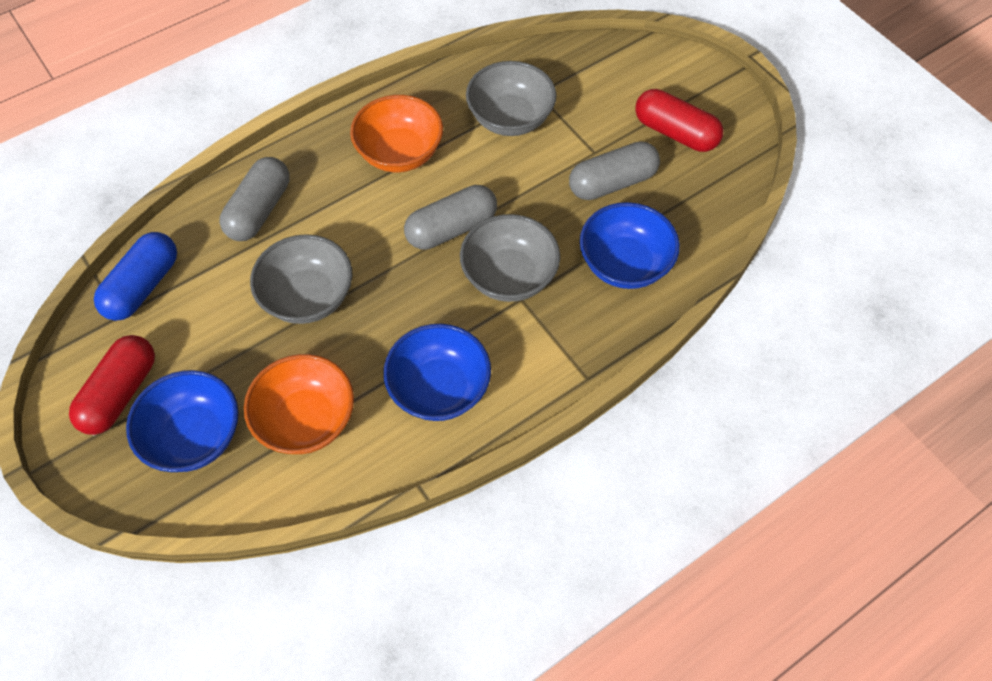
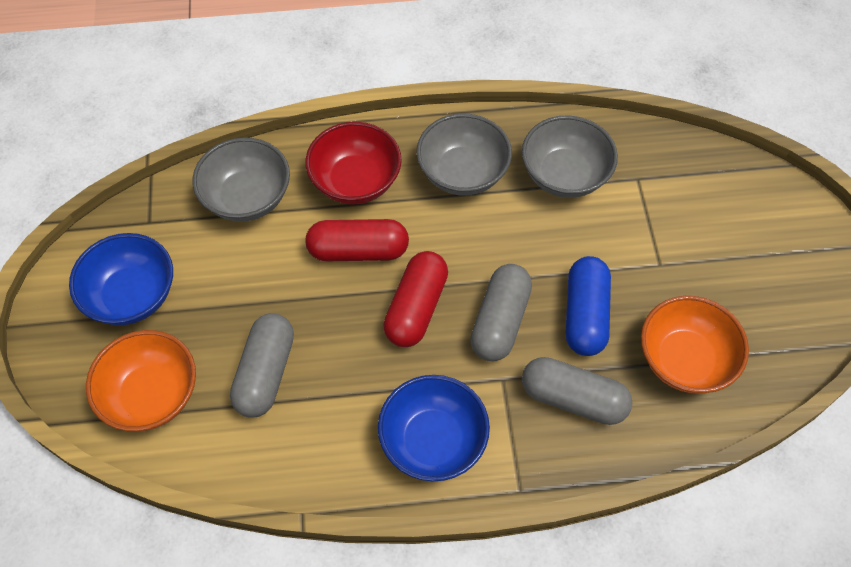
blue bowl: 3 -> 2
red bowl: 0 -> 1

